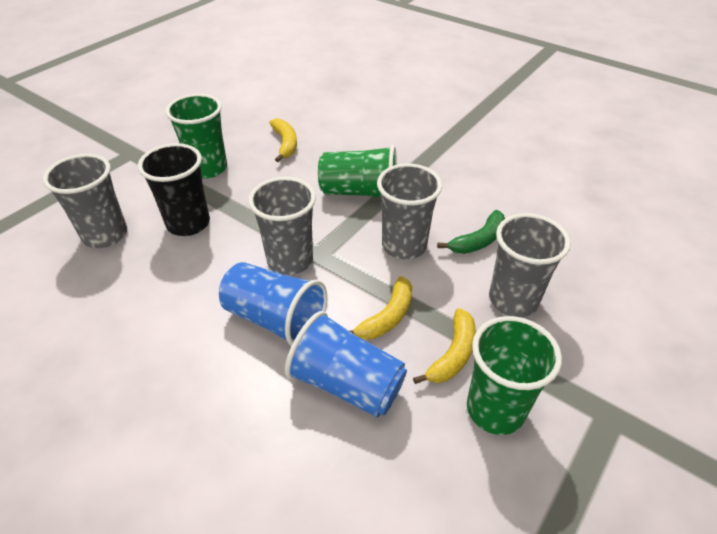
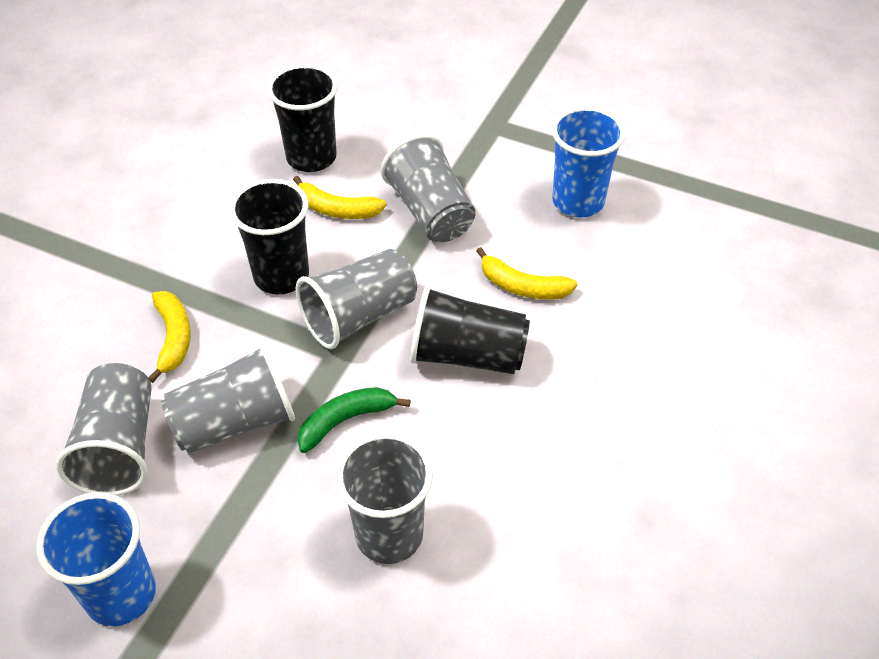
black cup: 1 -> 3
green cup: 3 -> 0
grey cup: 4 -> 5

